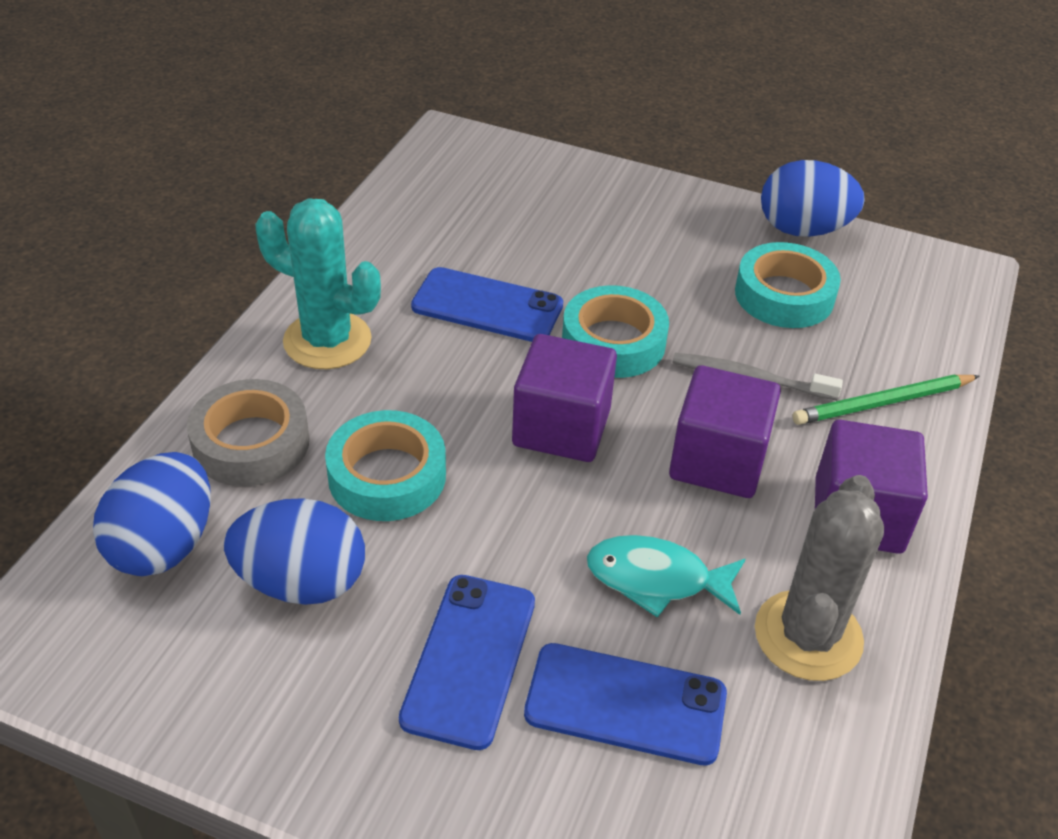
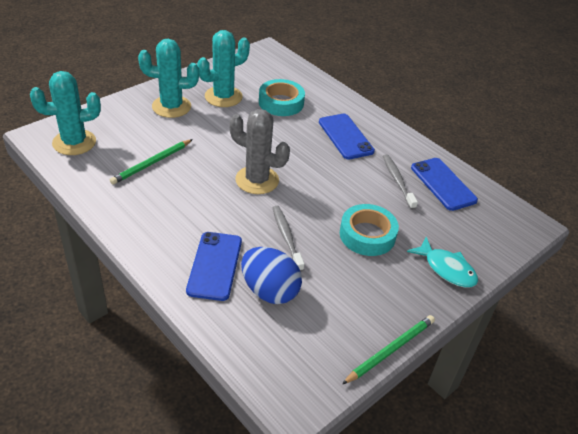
blue egg: 3 -> 1
green pencil: 1 -> 2
grey tape: 1 -> 0
grey toothbrush: 1 -> 2
purple cube: 3 -> 0
turquoise cactus: 1 -> 3
turquoise tape: 3 -> 2

